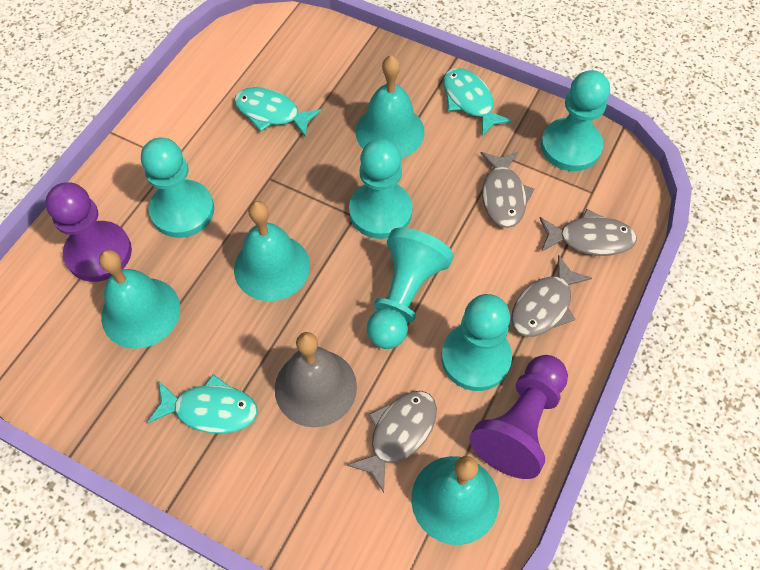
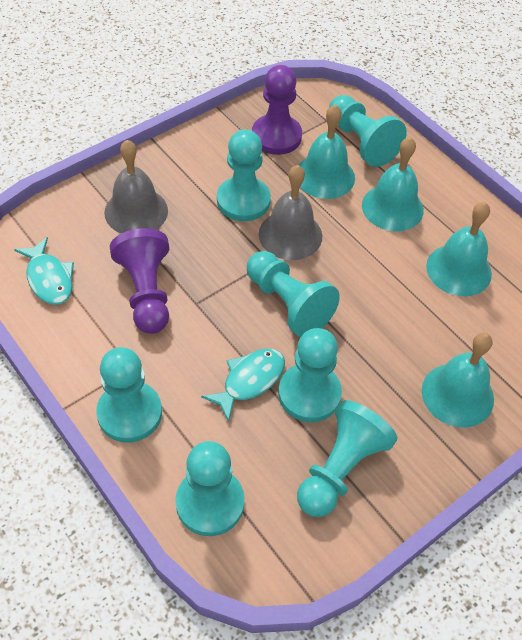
grey bell: 1 -> 2
grey fish: 4 -> 0
turquoise fish: 3 -> 2
turquoise pawn: 5 -> 7

